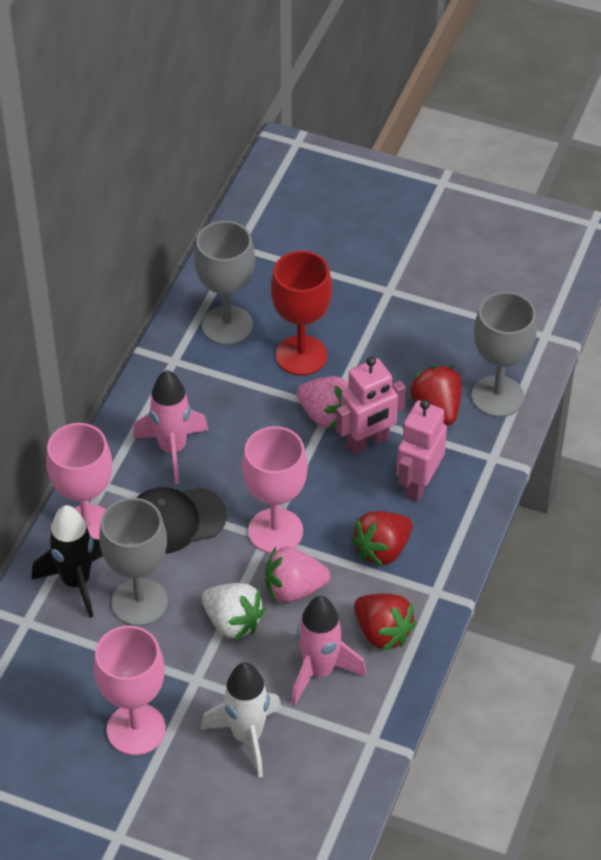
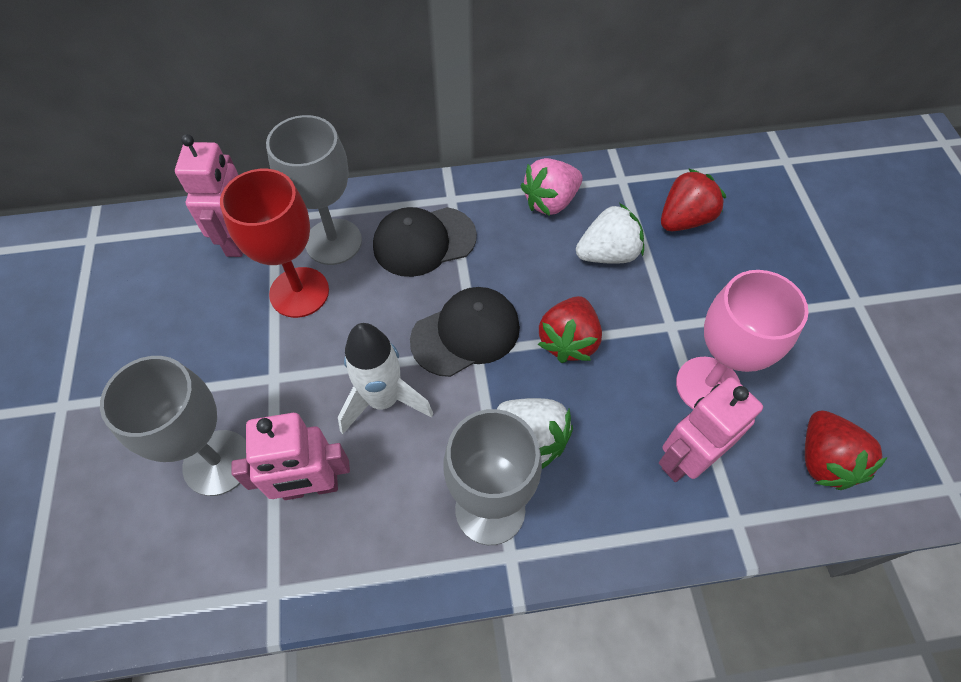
black cap: 1 -> 2
black rocket: 1 -> 0
pink goblet: 3 -> 1
pink robot: 2 -> 3
pink rocket: 2 -> 0
pink strawberry: 2 -> 1
white strawberry: 1 -> 2

